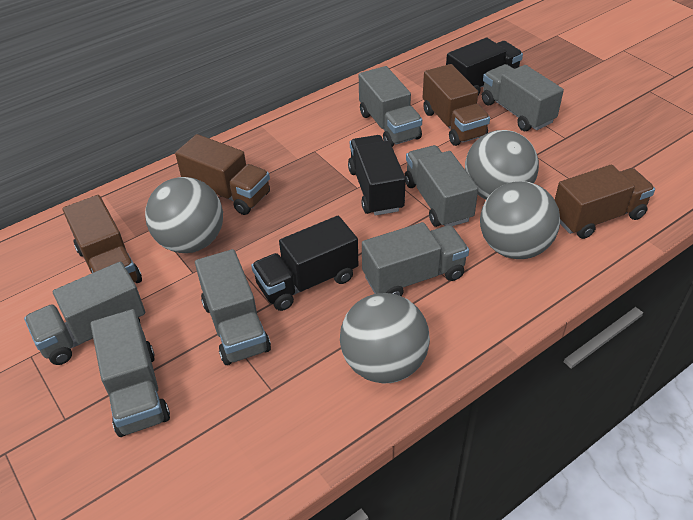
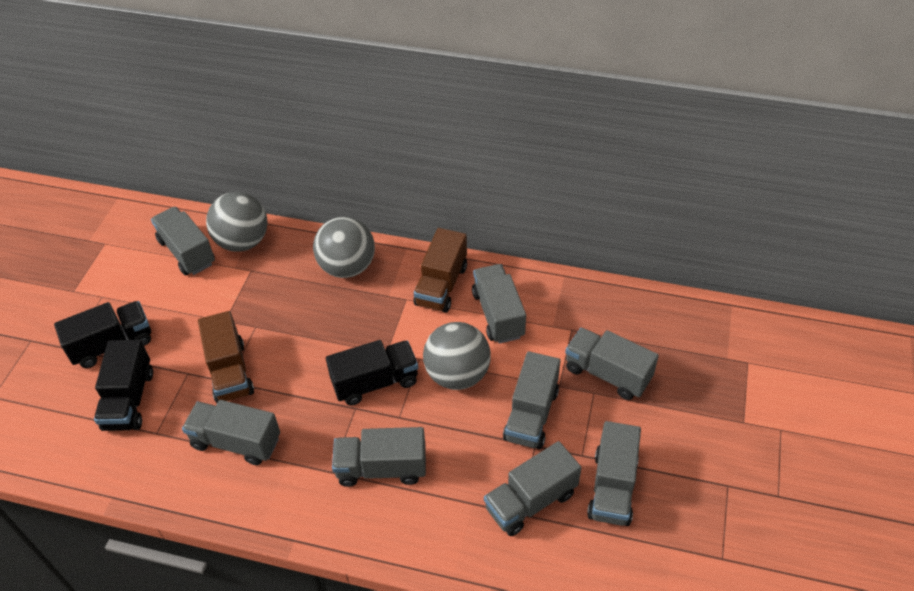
brown truck: 4 -> 2
grey ball: 4 -> 3
grey truck: 7 -> 8

